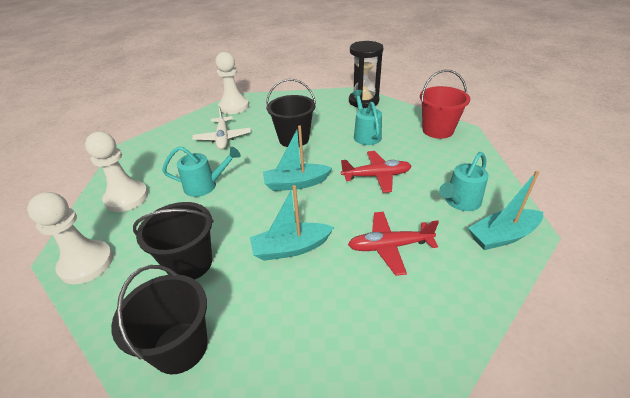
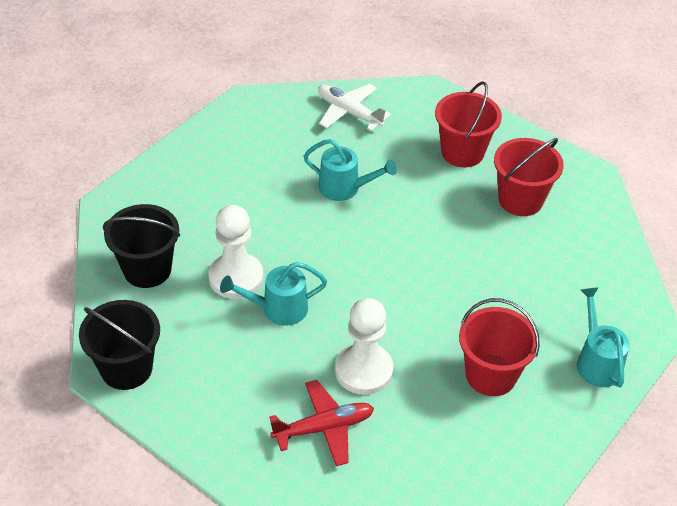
black bucket: 3 -> 2
black hourglass: 1 -> 0
red bucket: 1 -> 3
red plane: 2 -> 1
turquoise boat: 3 -> 0
white pawn: 3 -> 2

